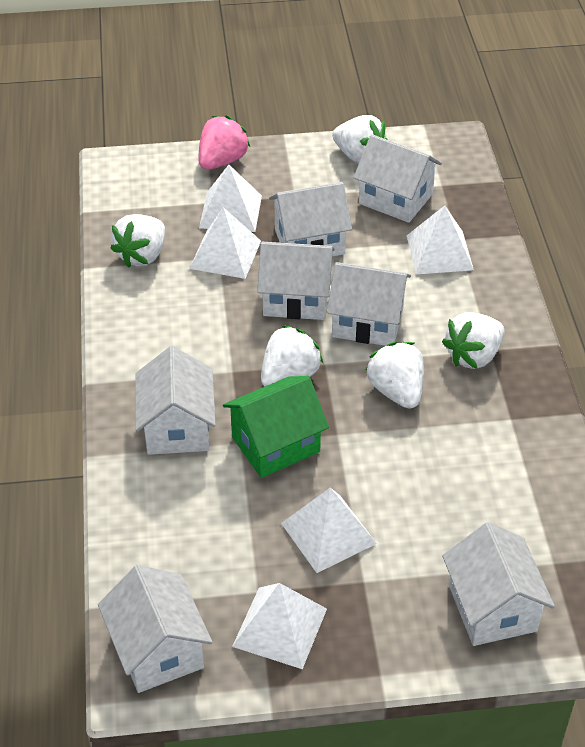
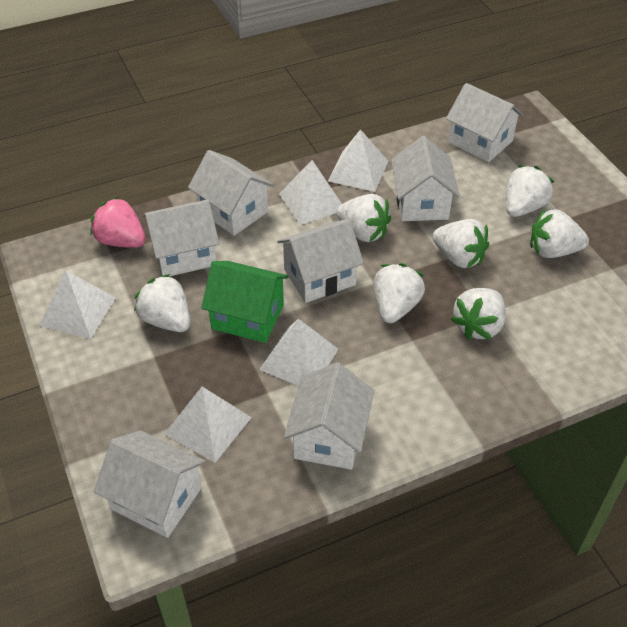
white strawberry: 5 -> 7

